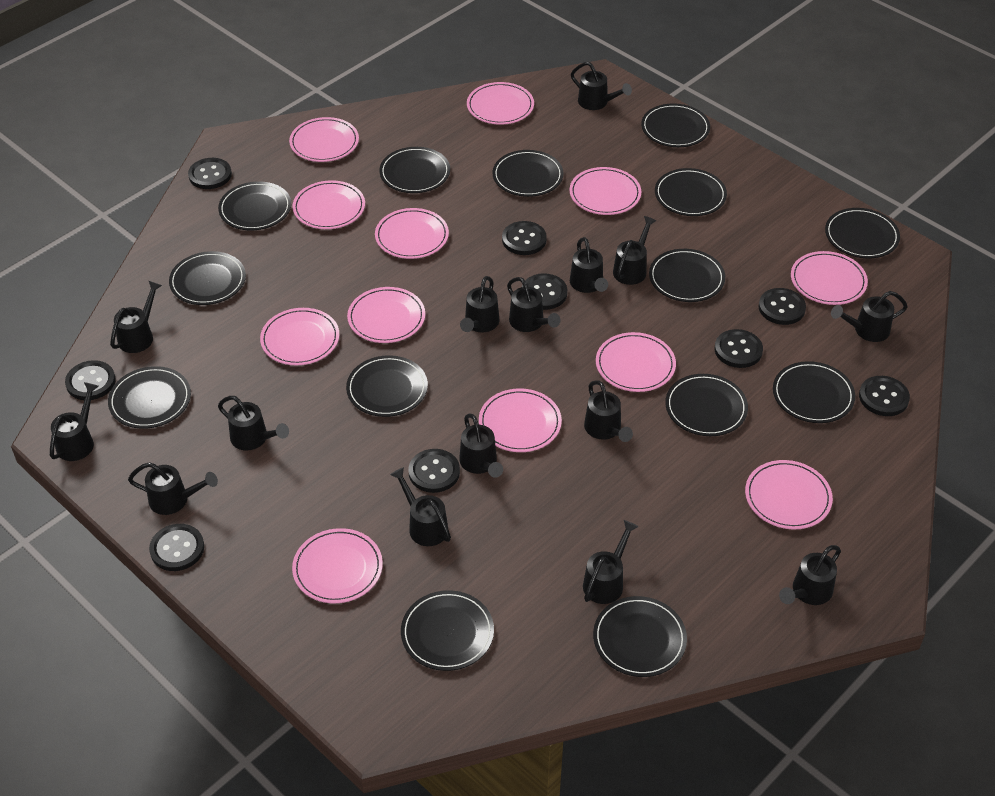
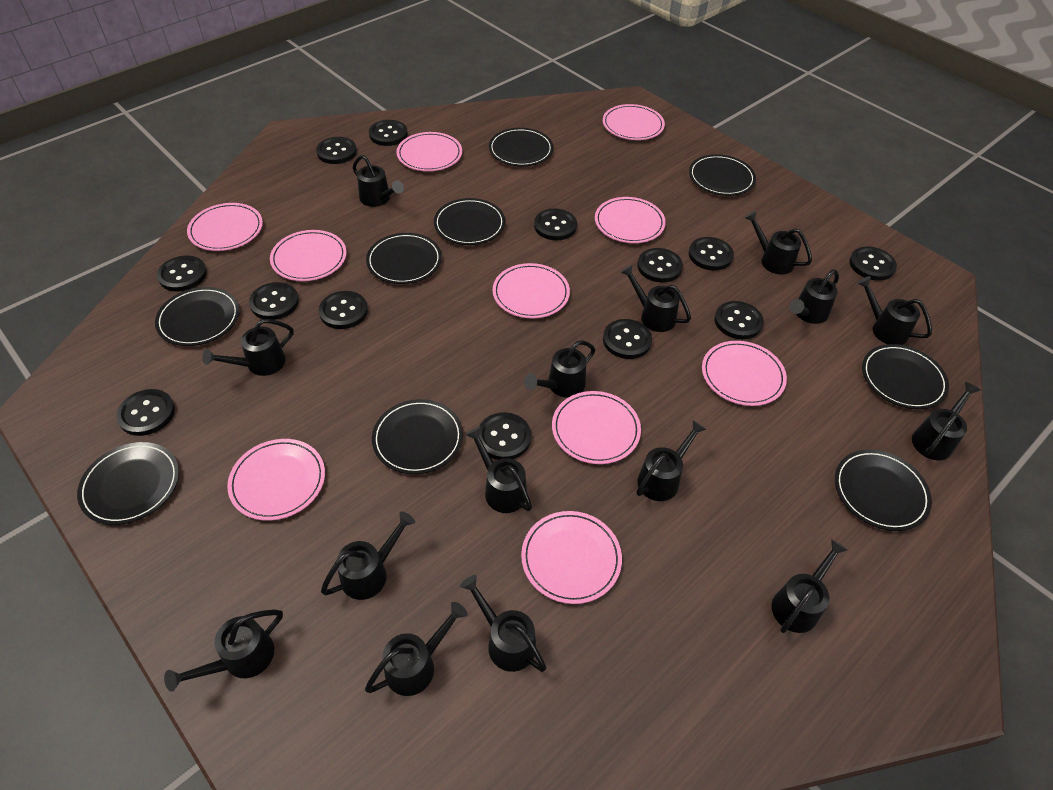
black button: 9 -> 13
black plate: 14 -> 9
pink plate: 12 -> 10

